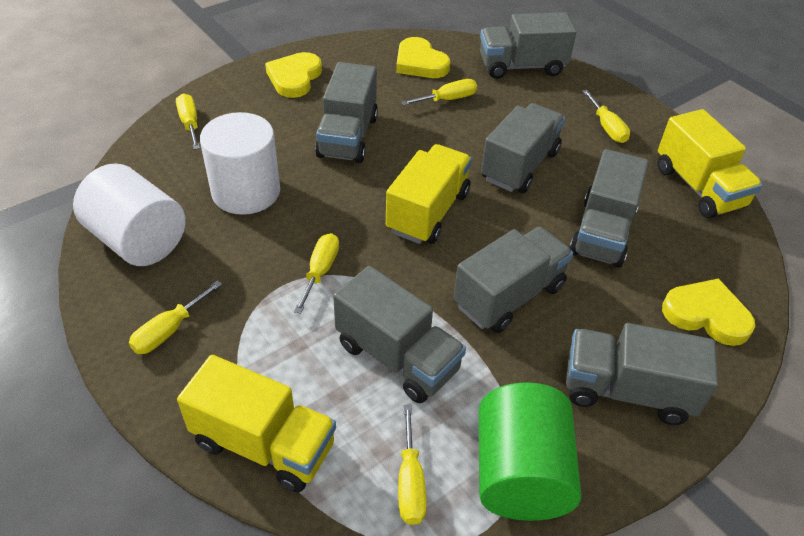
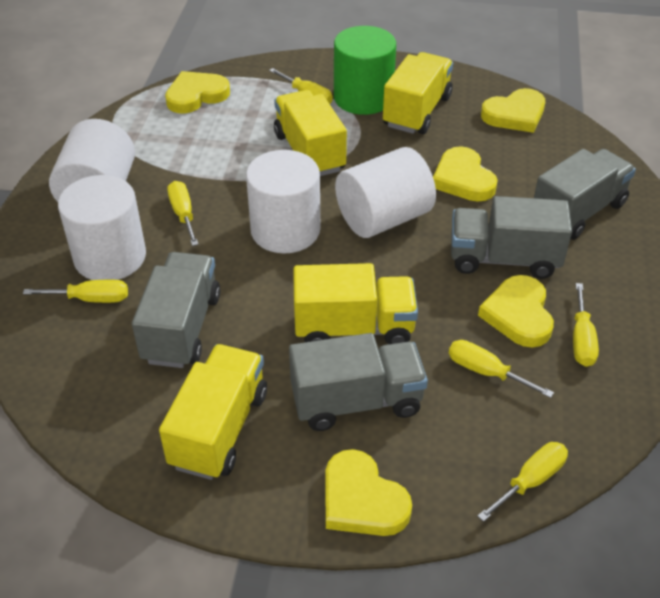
grey truck: 7 -> 4
white cylinder: 2 -> 4
yellow heart: 3 -> 5
yellow truck: 3 -> 4

